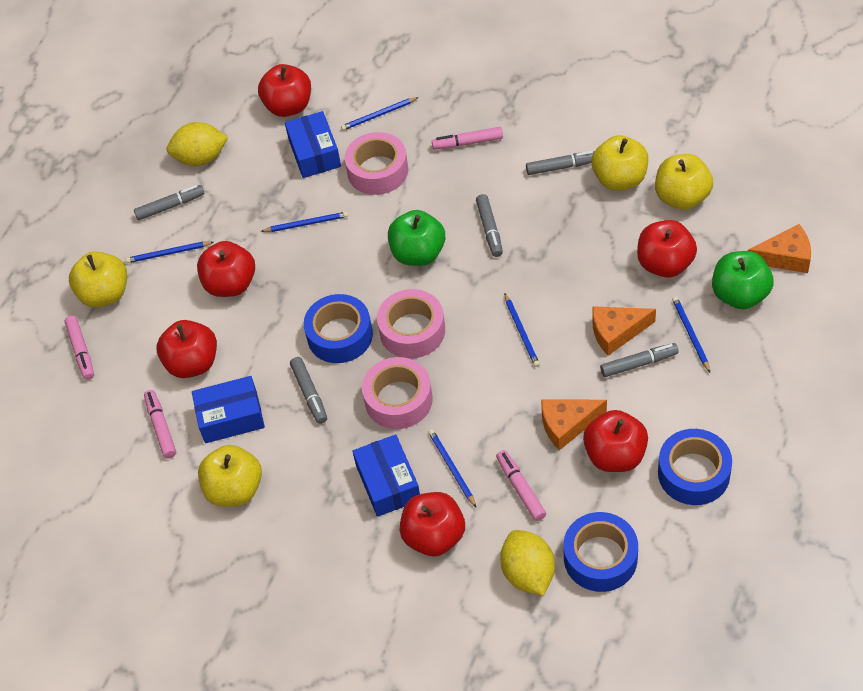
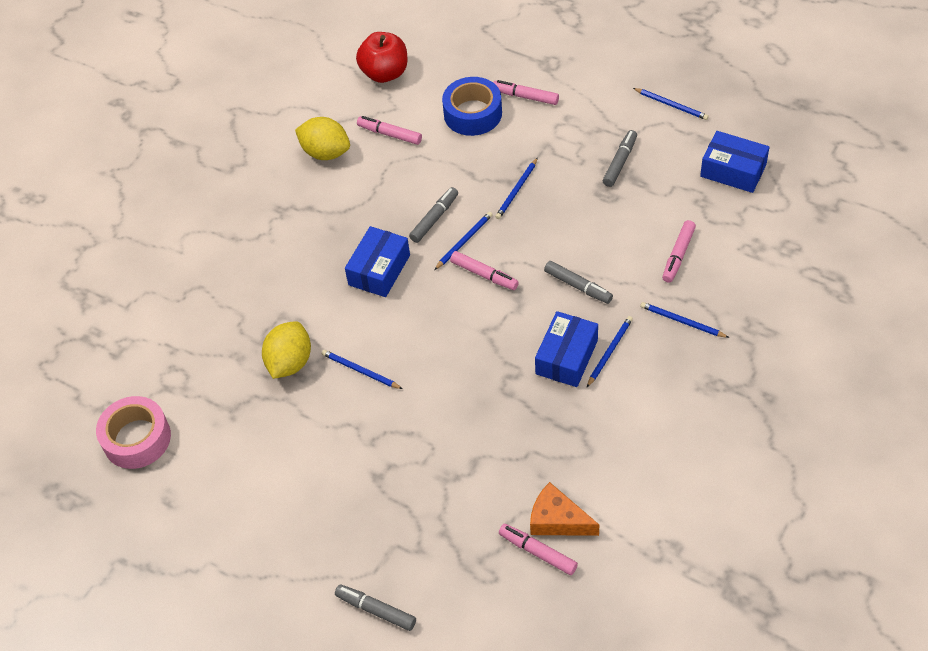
blue tape: 3 -> 1
green apple: 2 -> 0
grey marker: 5 -> 4
orange cheese: 3 -> 1
pink marker: 4 -> 5
pink tape: 3 -> 1
red apple: 6 -> 1
yellow apple: 4 -> 0

